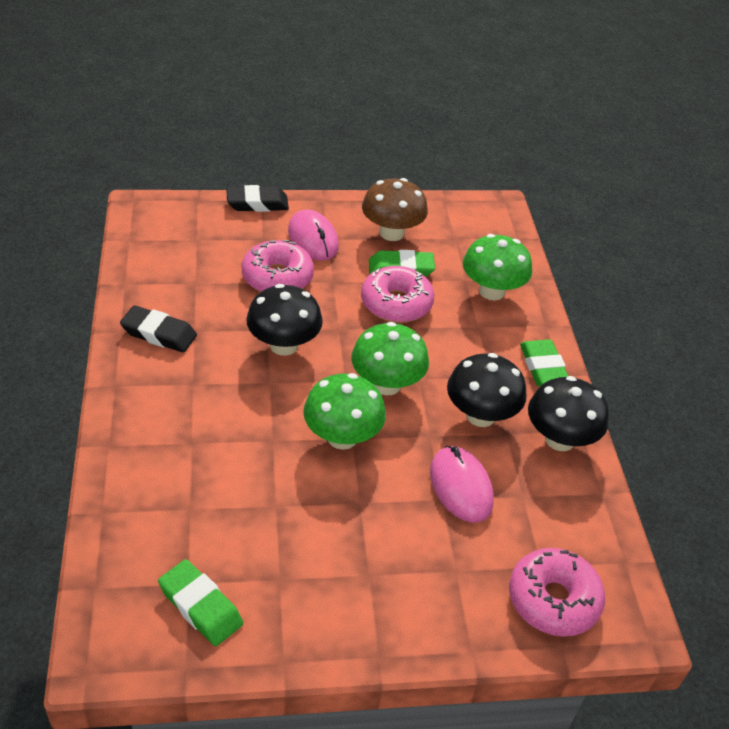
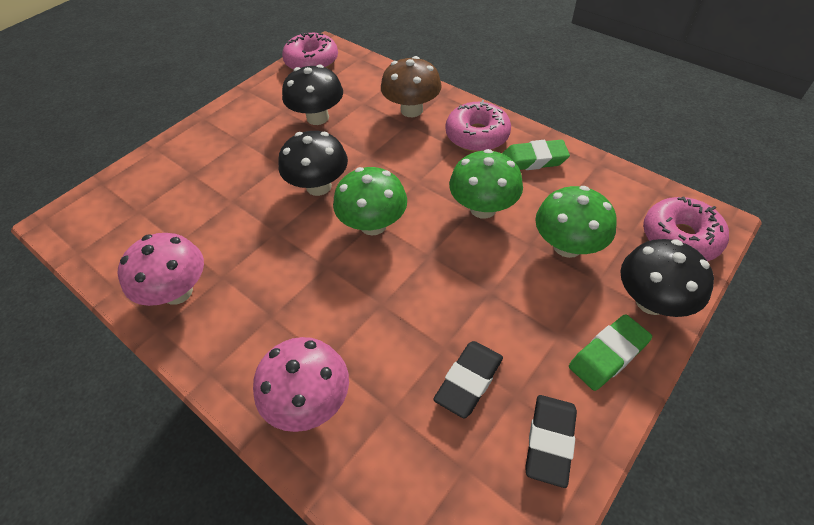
green eraser: 3 -> 2
pink mouse: 2 -> 0
pink mushroom: 0 -> 2

